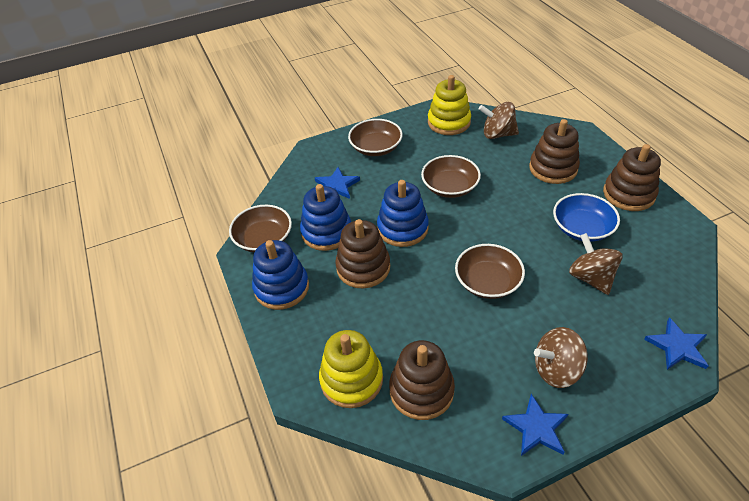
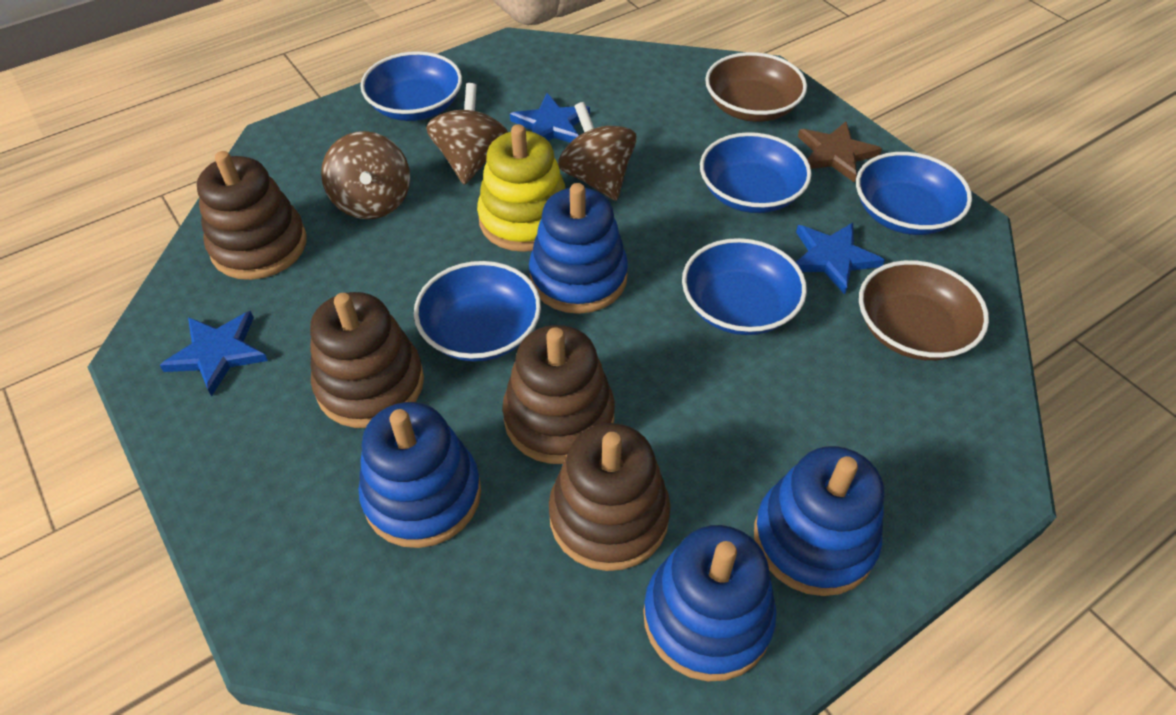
blue bowl: 1 -> 5
blue stacking toy: 3 -> 4
brown bowl: 4 -> 2
brown star: 0 -> 1
yellow stacking toy: 2 -> 1

